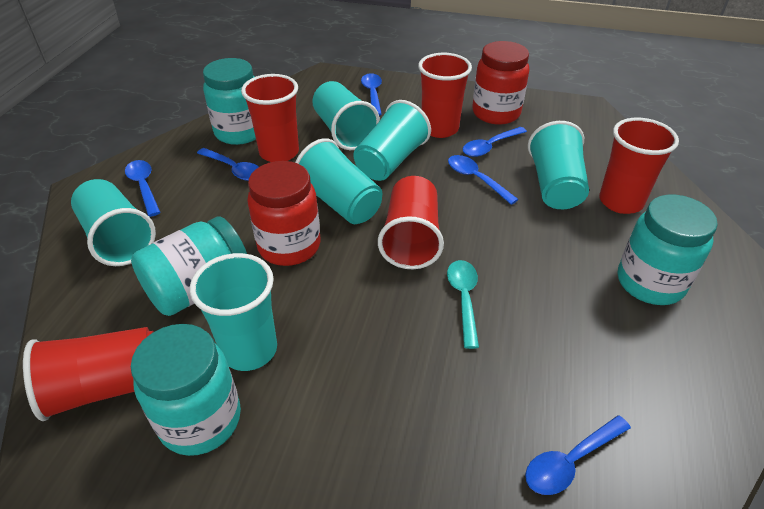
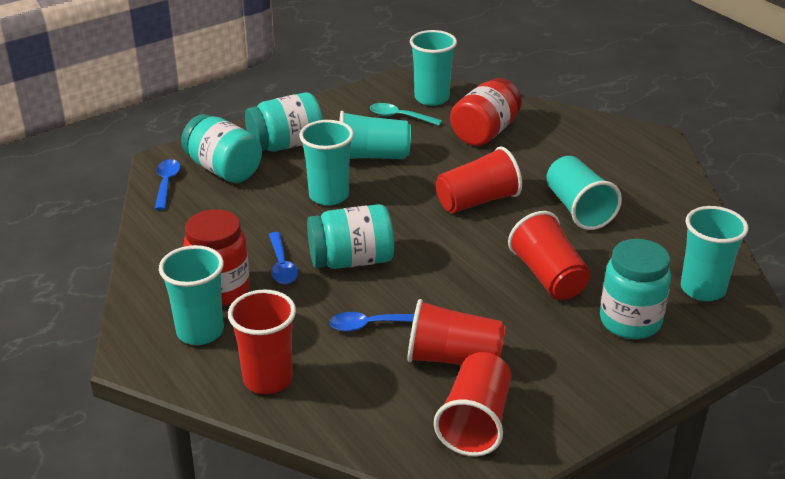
blue spoon: 6 -> 3

